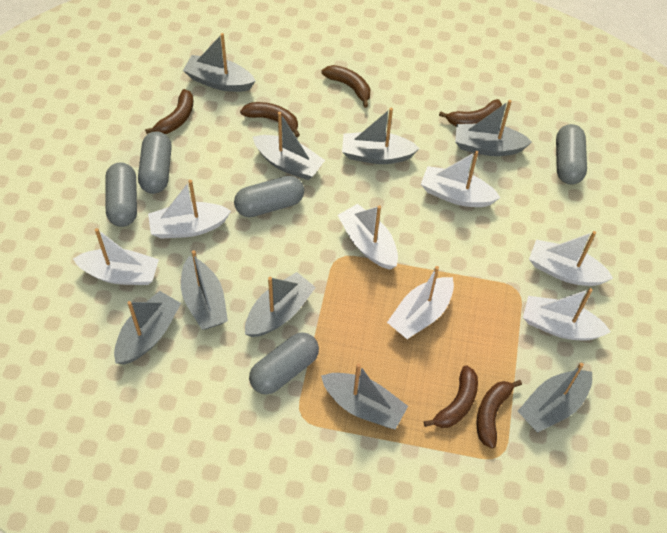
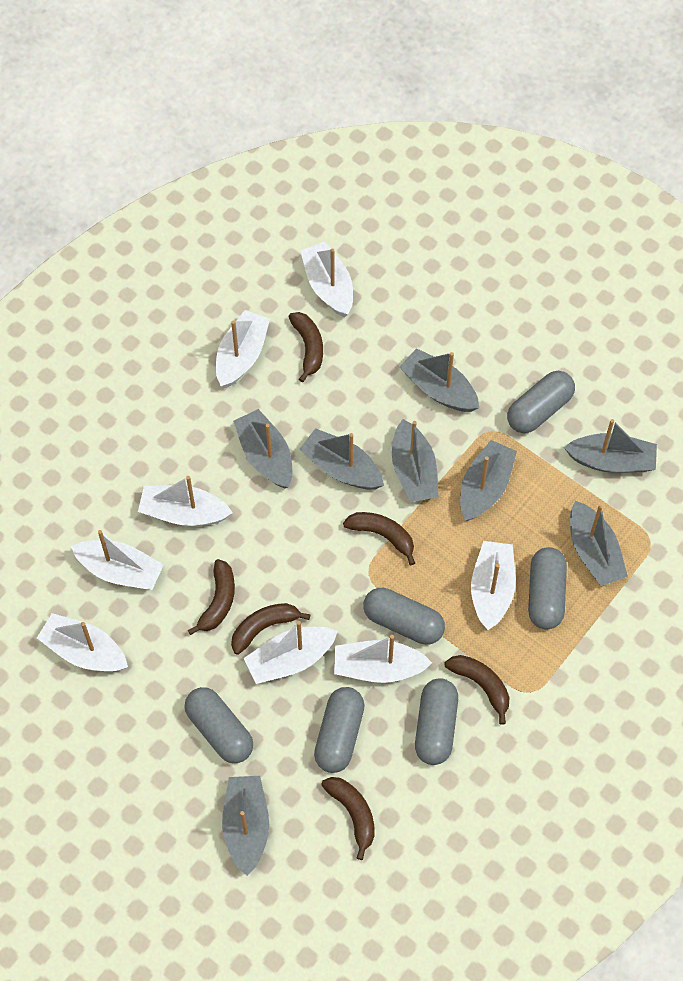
grey boat: 9 -> 8
grey capsule: 5 -> 6
white boat: 7 -> 8

